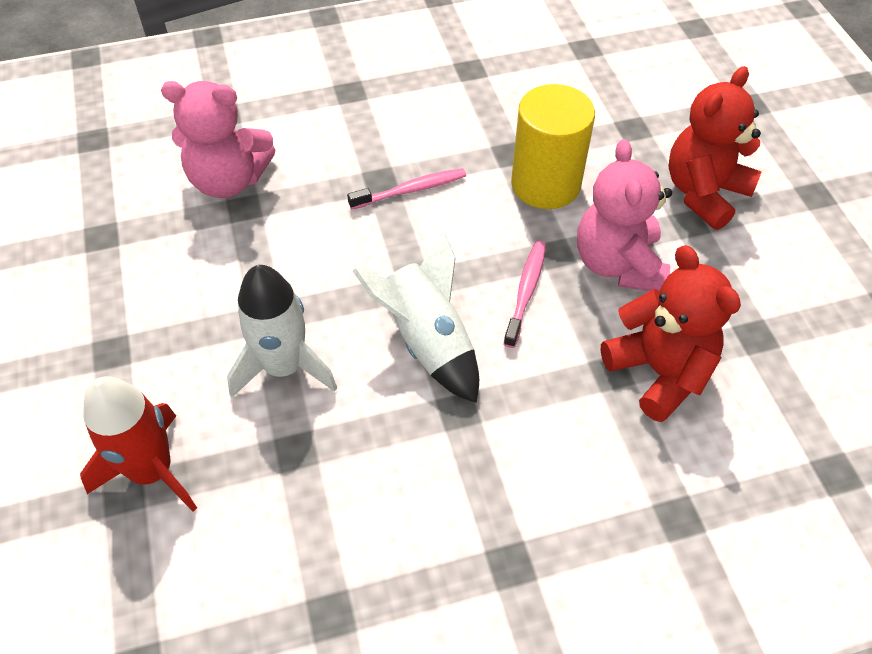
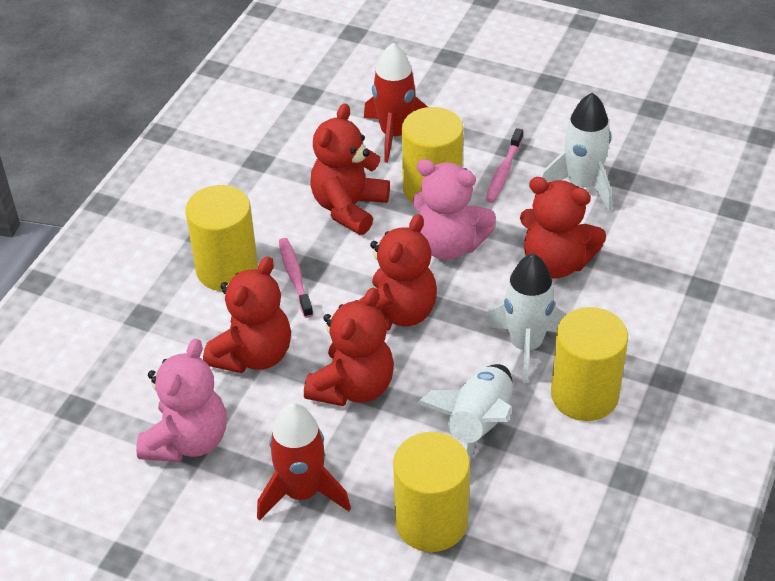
red rocket: 1 -> 2
red teddy bear: 2 -> 5
white rocket: 2 -> 3
yellow cylinder: 1 -> 4

